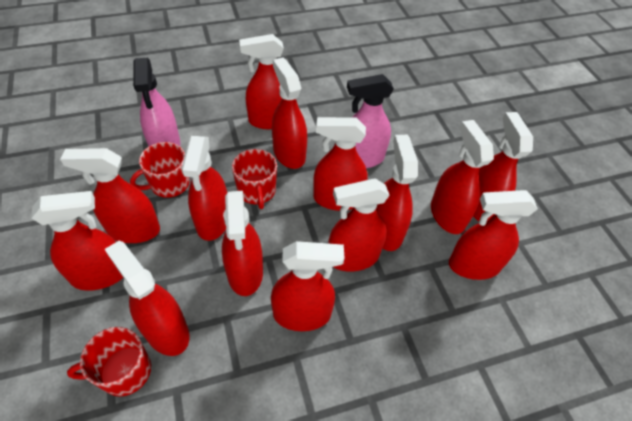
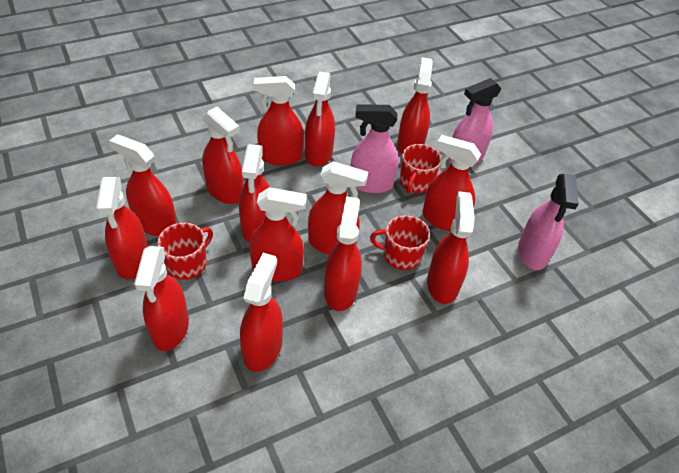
pink spray bottle: 2 -> 3

